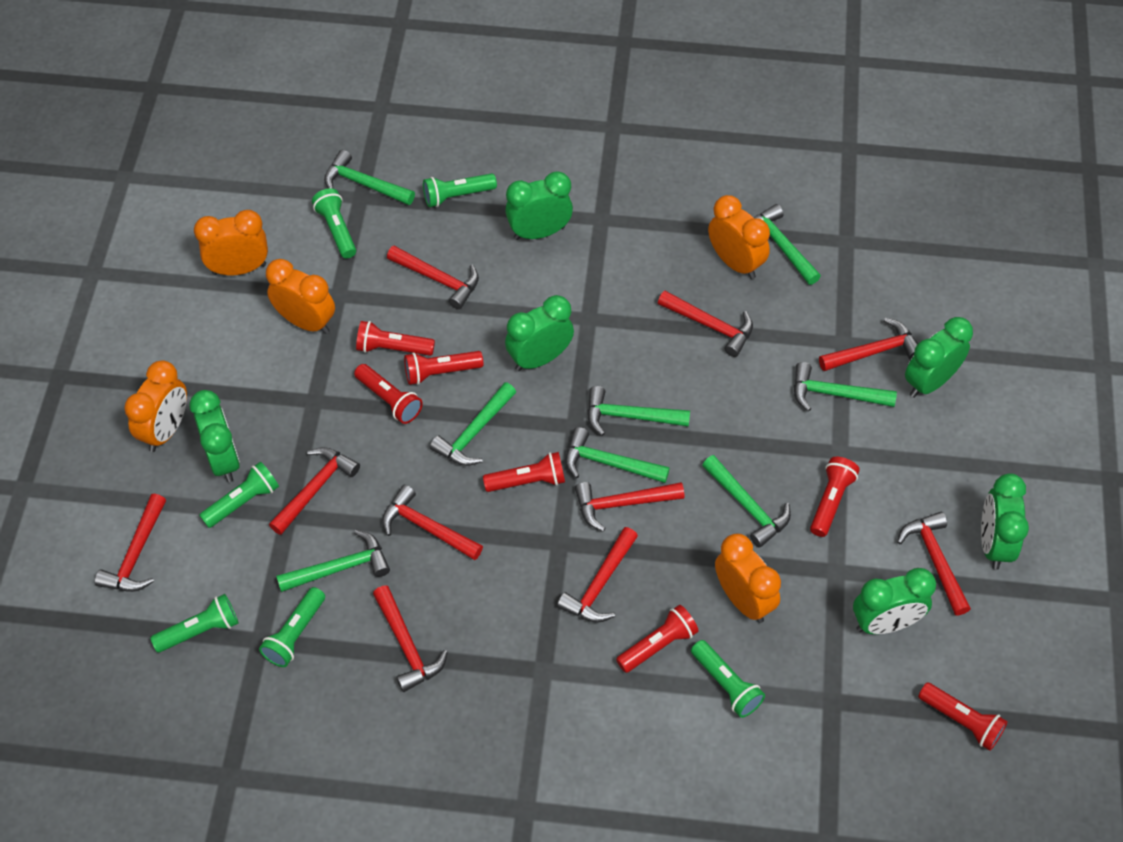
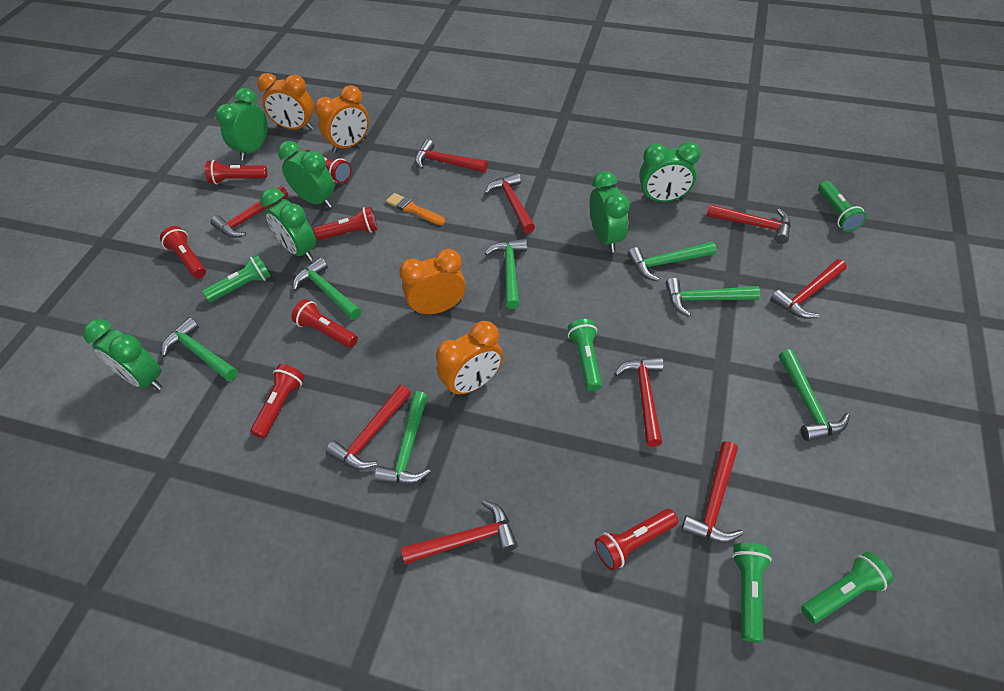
green flashlight: 6 -> 5
green hammer: 8 -> 7
orange brush: 0 -> 1
orange clock: 5 -> 4
red hammer: 10 -> 9

